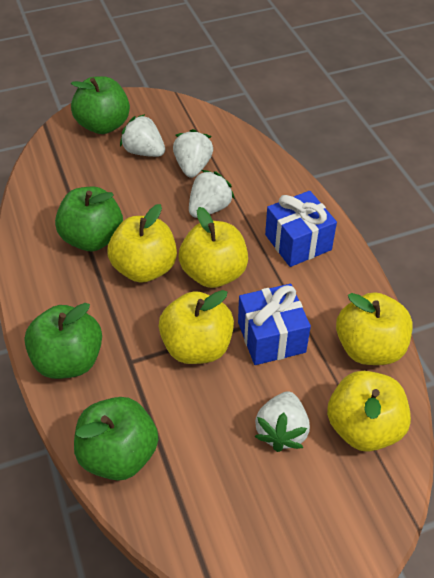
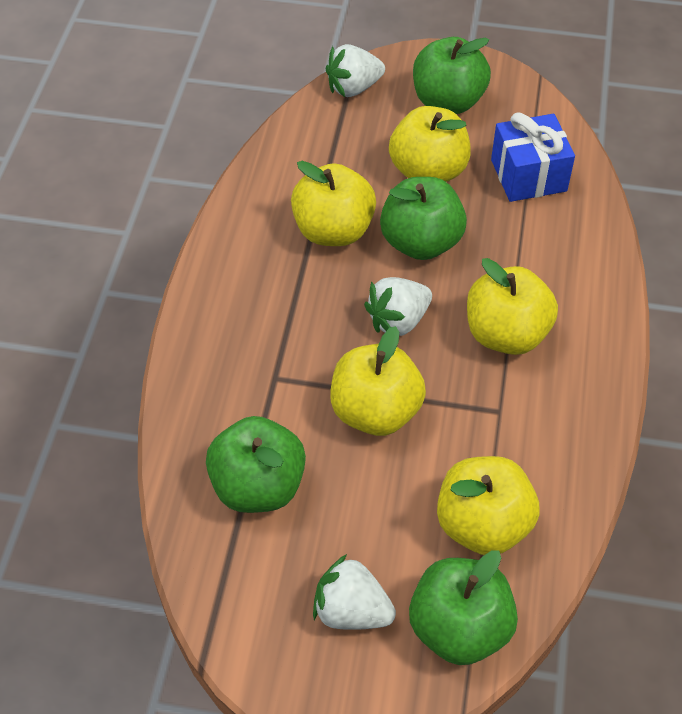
blue gift: 2 -> 1
white strawberry: 4 -> 3

